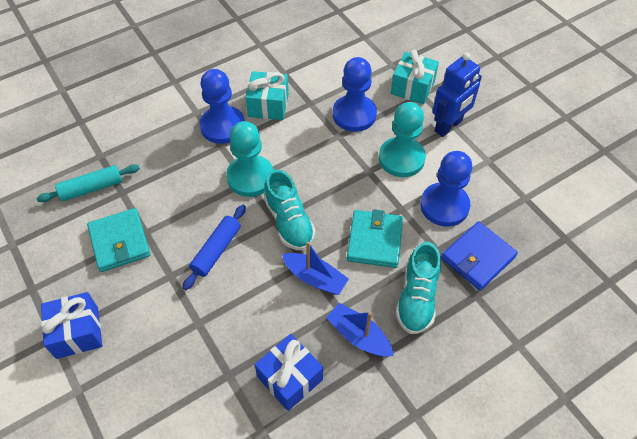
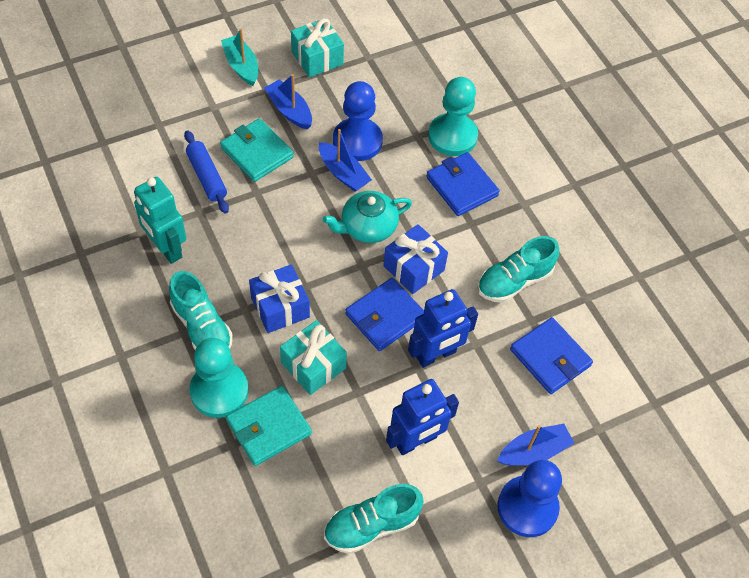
blue boat: 2 -> 3
blue pawn: 3 -> 2
blue robot: 1 -> 2
blue wallet: 1 -> 3
turquoise boat: 0 -> 1
turquoise robot: 0 -> 1
turquoise rolling pin: 1 -> 0
turquoise shoe: 2 -> 3
turquoise teapot: 0 -> 1

